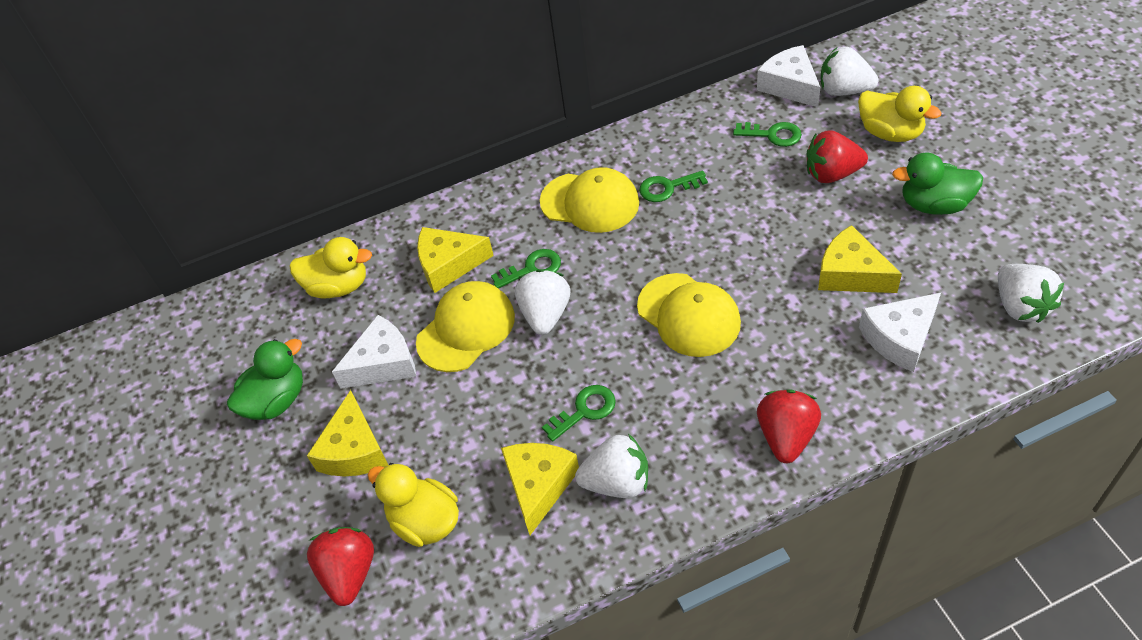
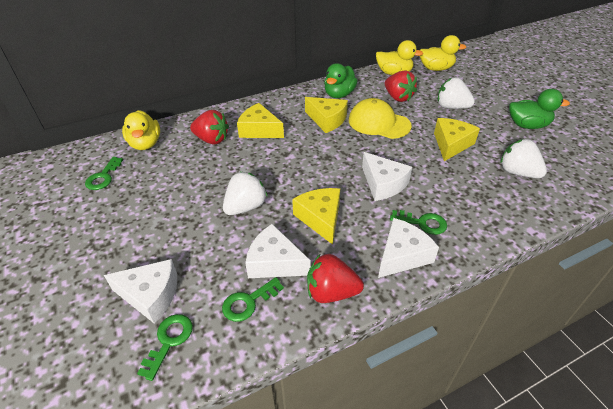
white cheese: 3 -> 4
white strawberry: 4 -> 3
yellow cap: 3 -> 1

